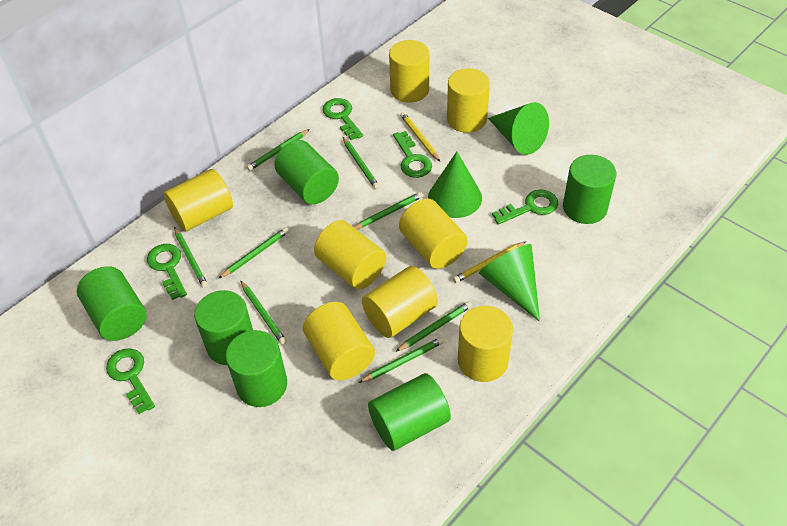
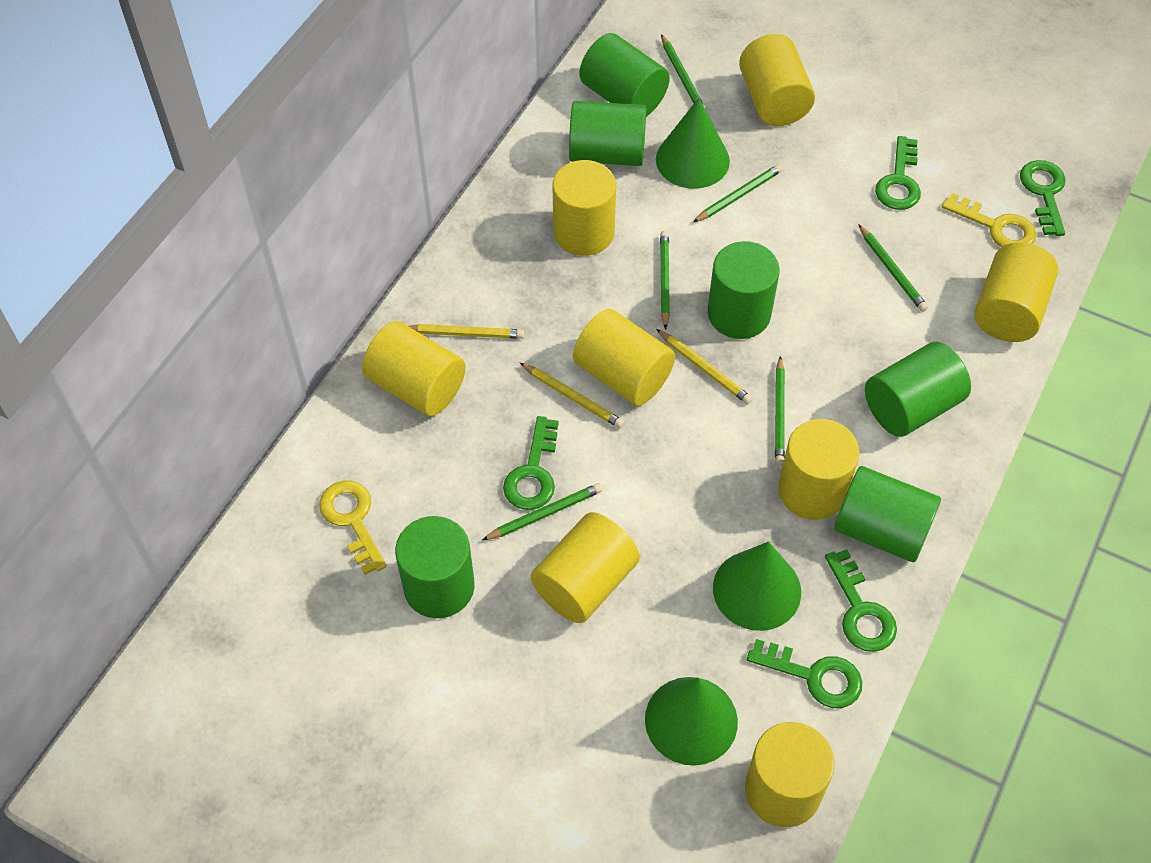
green pencil: 8 -> 6
yellow key: 0 -> 2
yellow pencil: 2 -> 3

